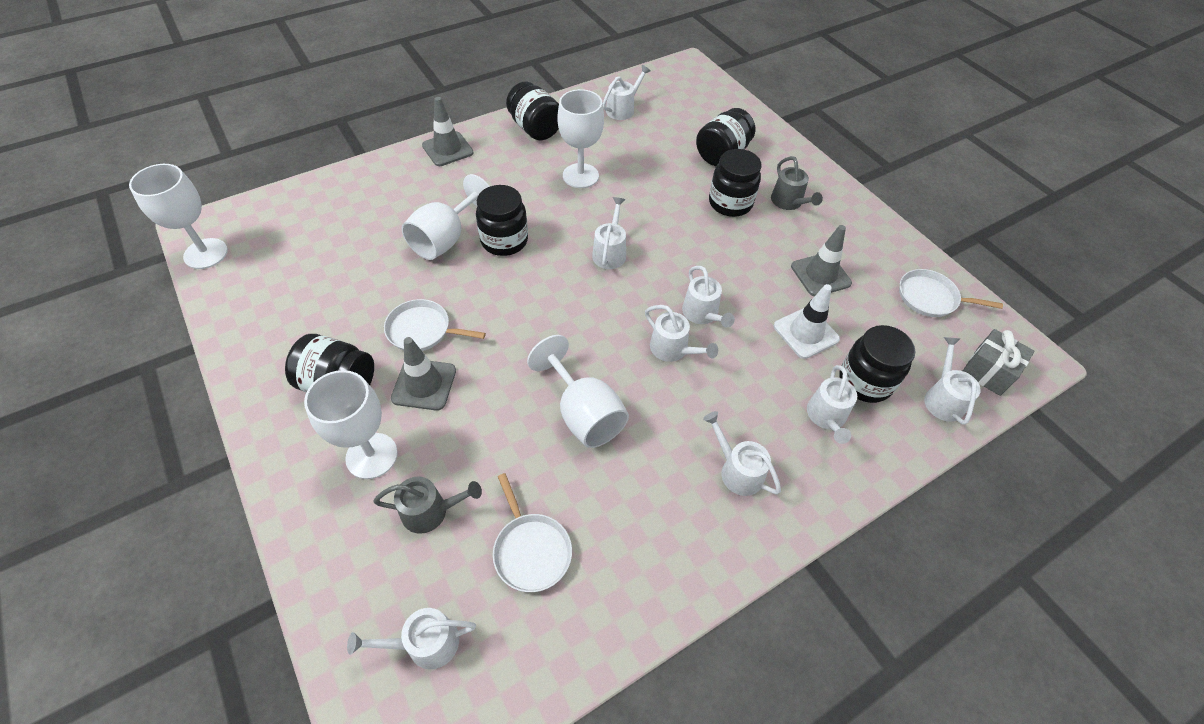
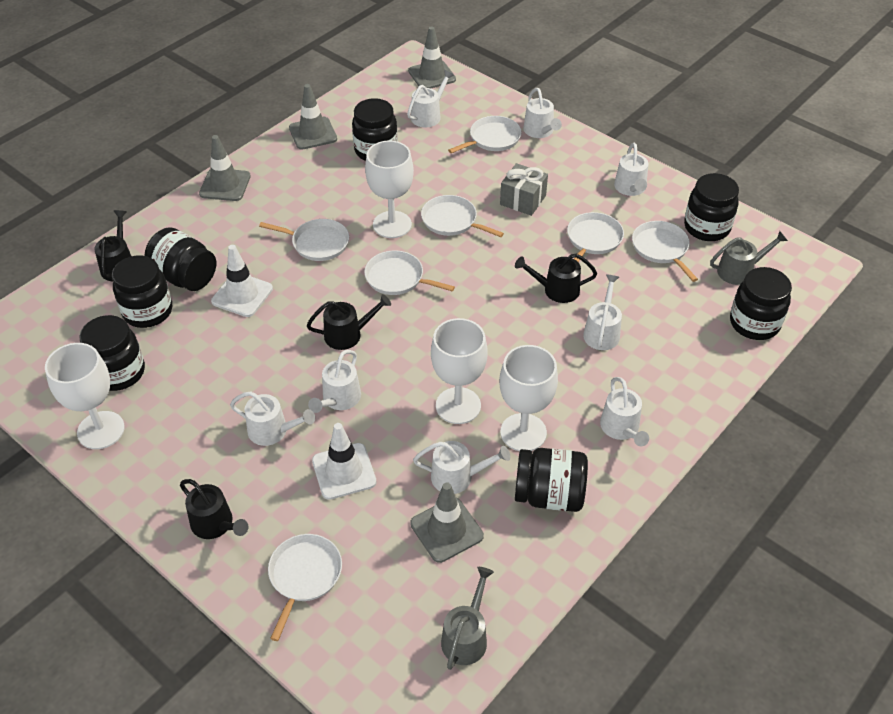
black jar: 6 -> 7
black watering can: 0 -> 4
grey traffic cone: 3 -> 4
white goblet: 5 -> 4
white pan: 3 -> 7
white traffic cone: 1 -> 2

